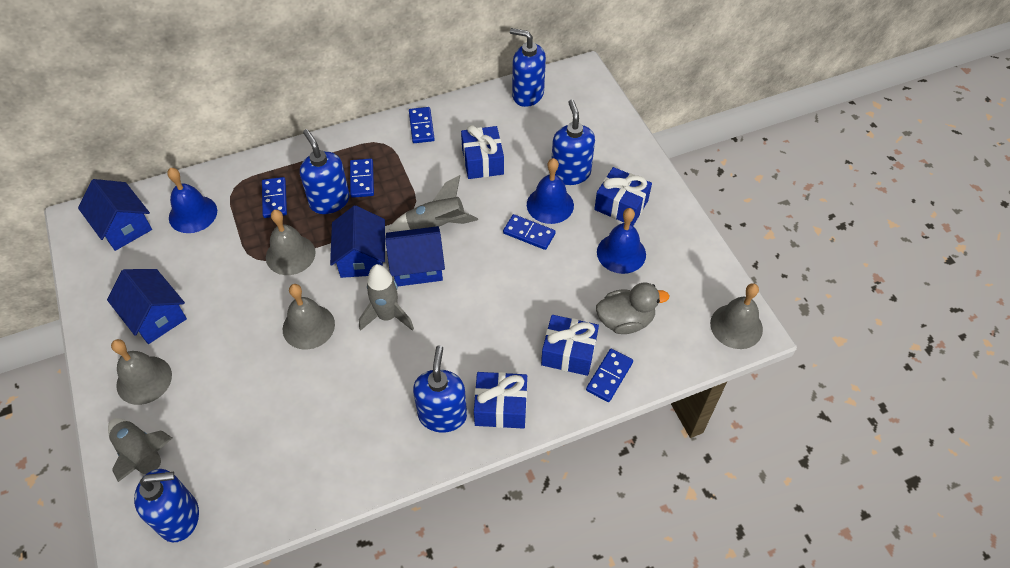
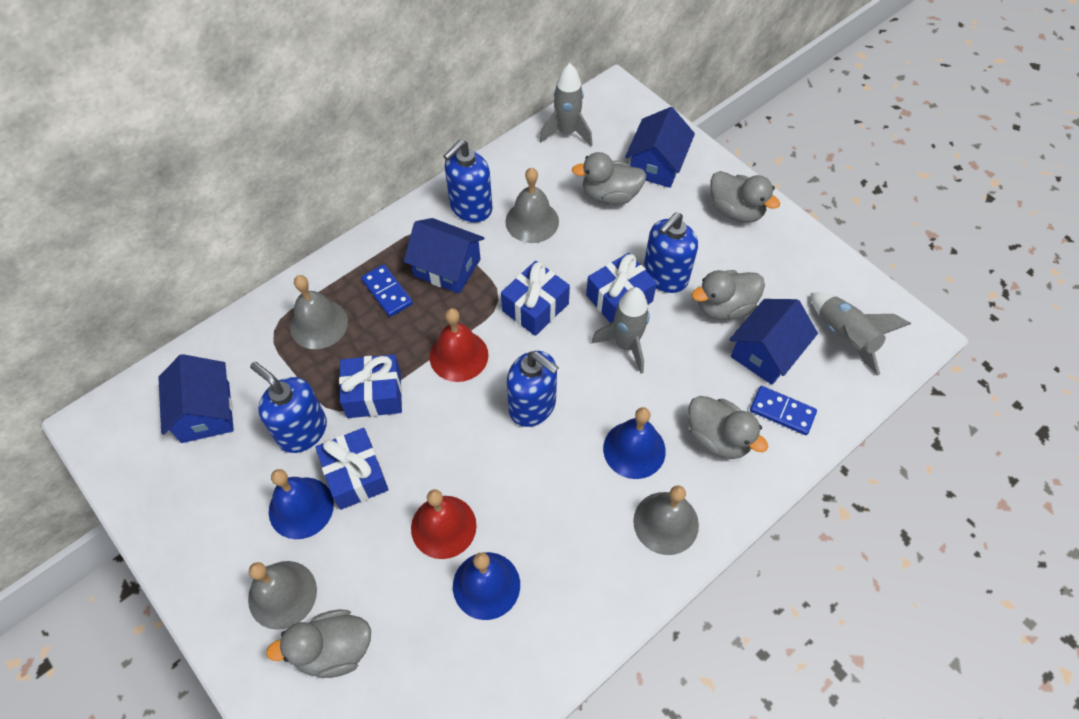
blue domino: 5 -> 2
blue soap dispenser: 5 -> 4
grey duck: 1 -> 5
red bell: 0 -> 2

